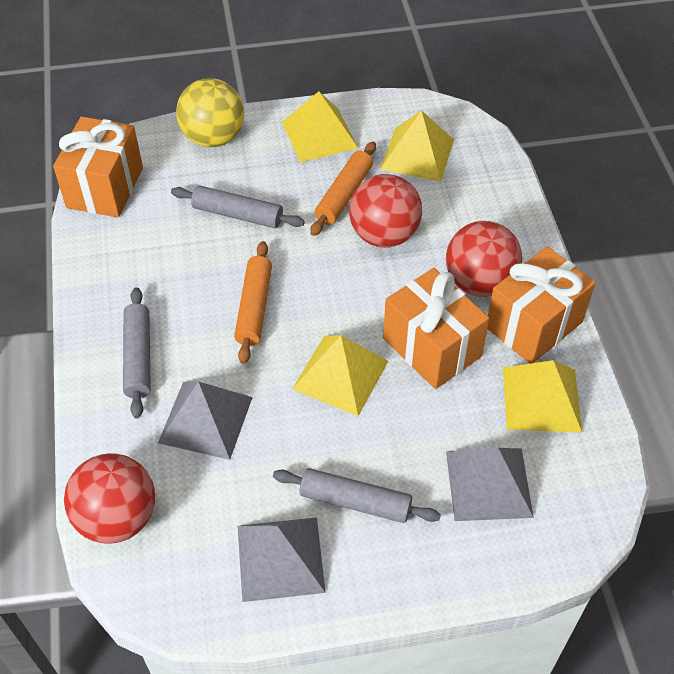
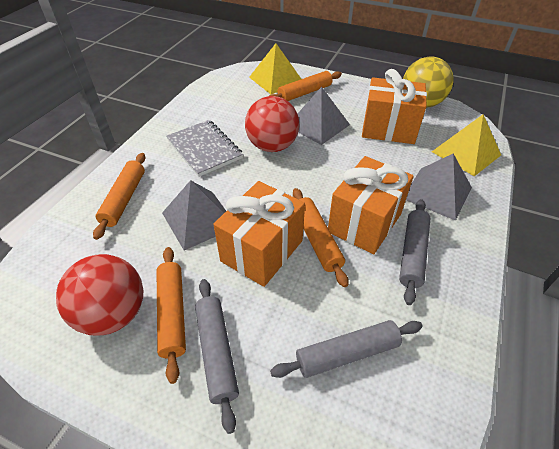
grey notebook: 0 -> 1
orange rolling pin: 2 -> 4
red ball: 3 -> 2
yellow pyramid: 4 -> 2

